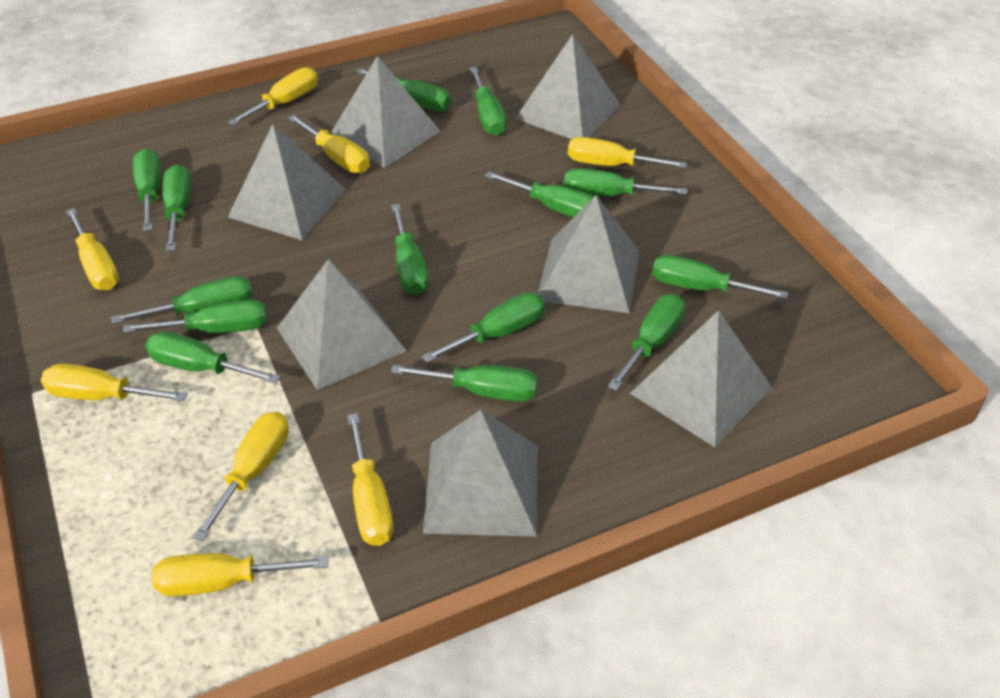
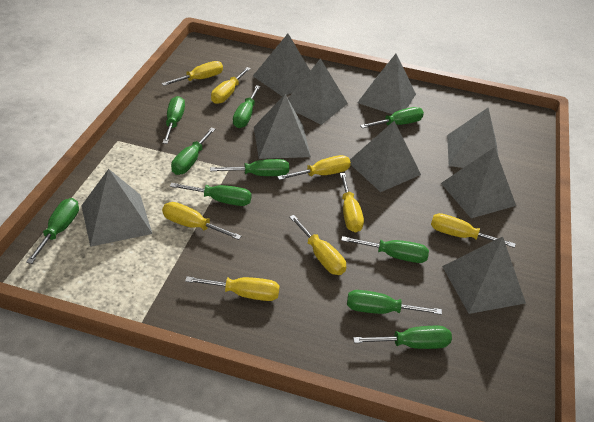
green screwdriver: 14 -> 10
grey pyramid: 7 -> 9

